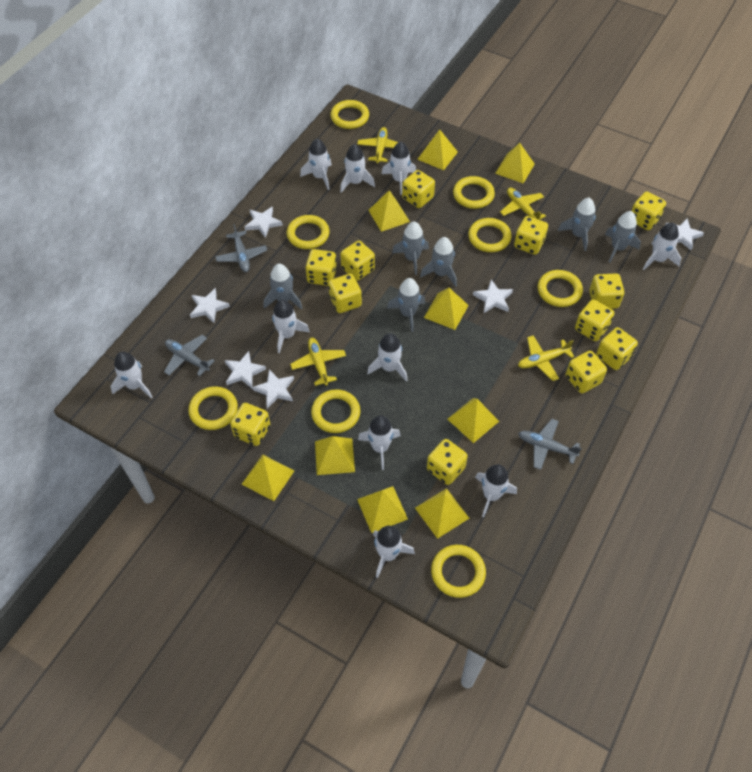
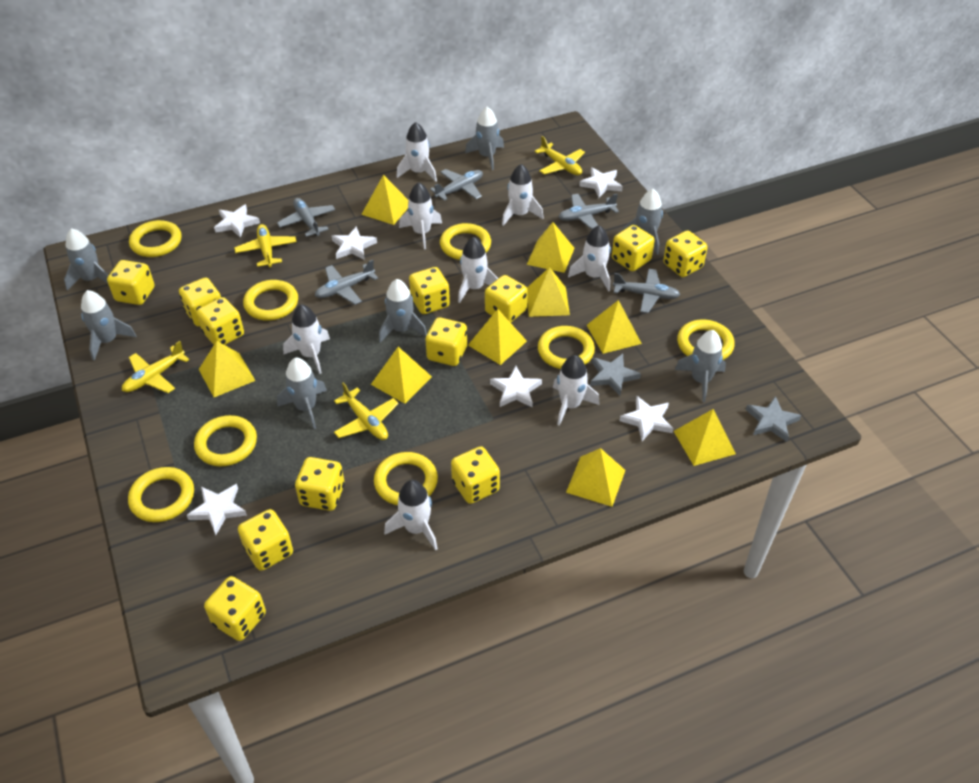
grey plane: 3 -> 5
grey rocket: 6 -> 7
grey star: 0 -> 2
white rocket: 10 -> 8

